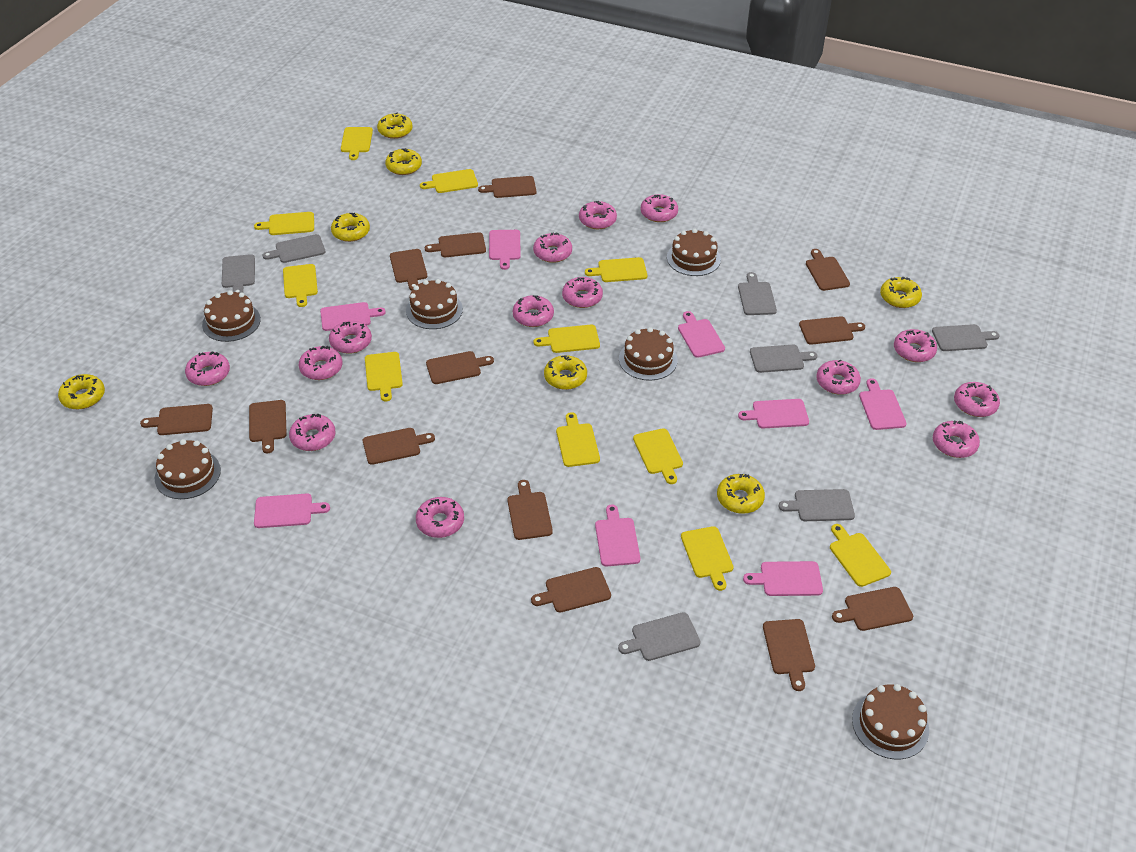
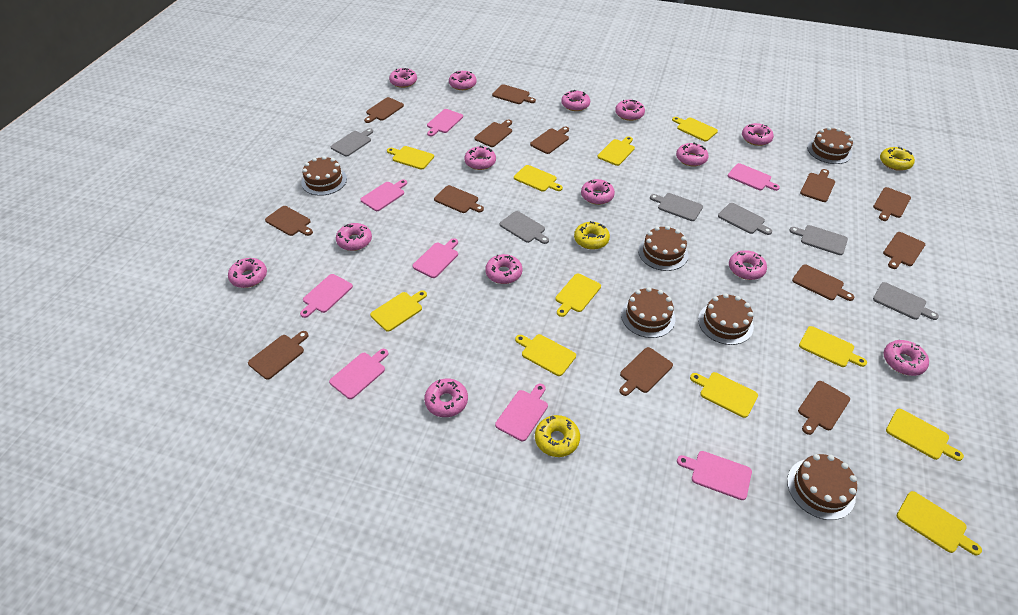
grey cutting board: 7 -> 6
yellow donut: 7 -> 3

